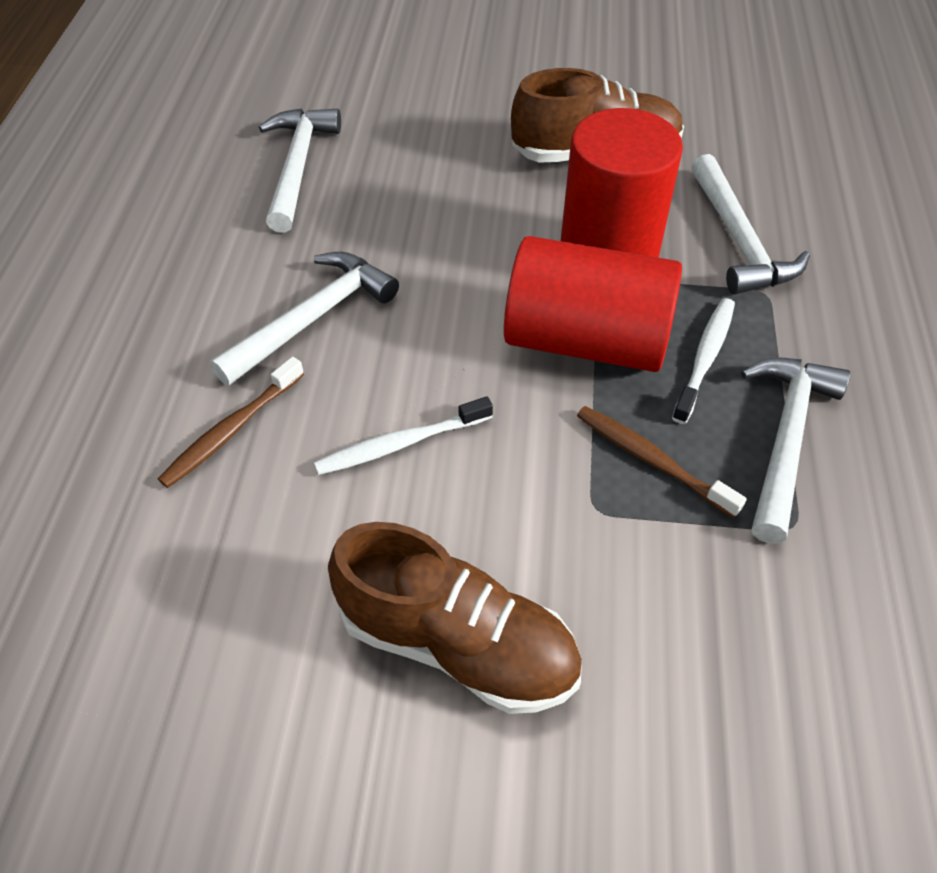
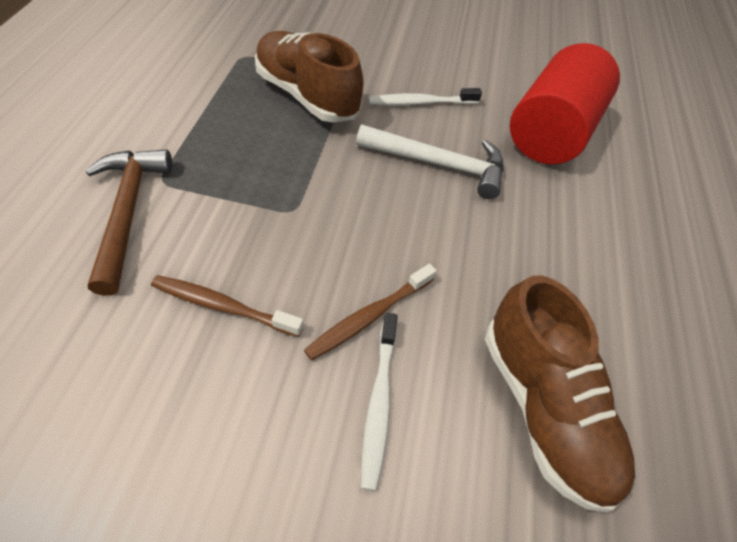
brown hammer: 0 -> 1
red cylinder: 2 -> 1
white hammer: 4 -> 1

